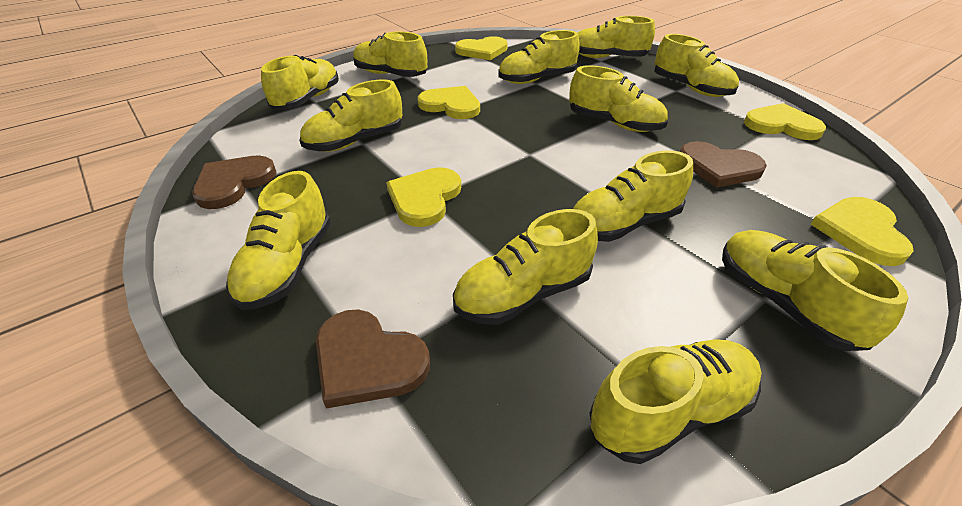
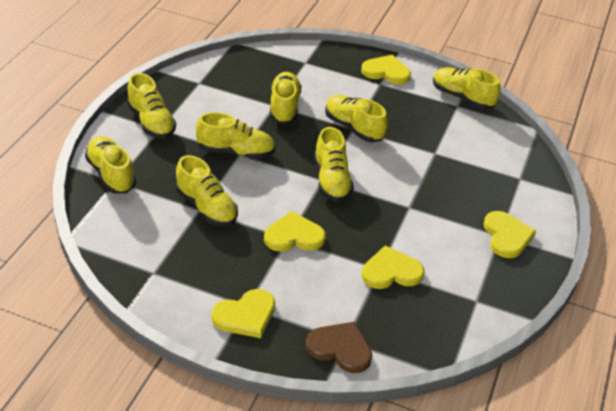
brown heart: 3 -> 1
yellow shoe: 12 -> 8

